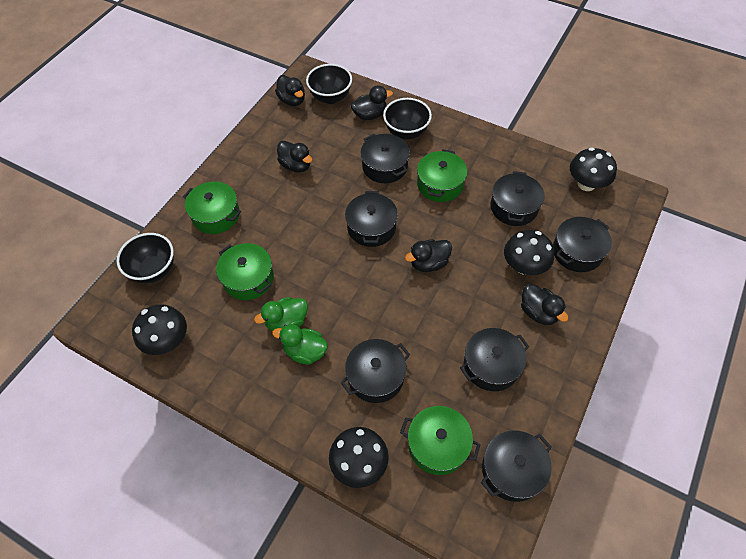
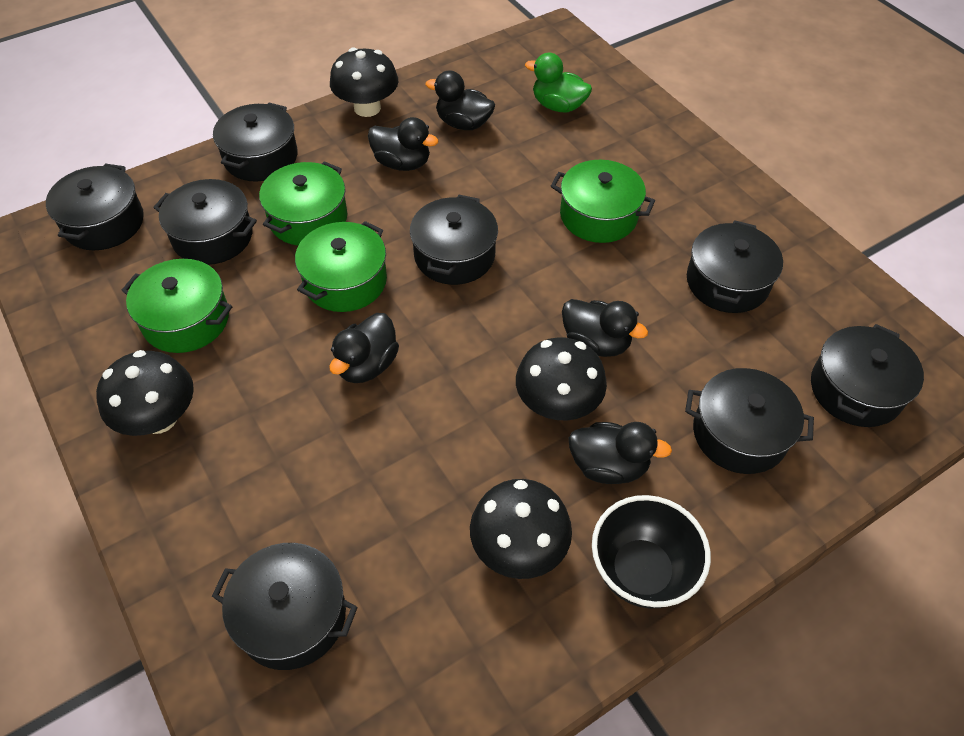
black bowl: 3 -> 1
black pot: 7 -> 8
green duck: 2 -> 1

